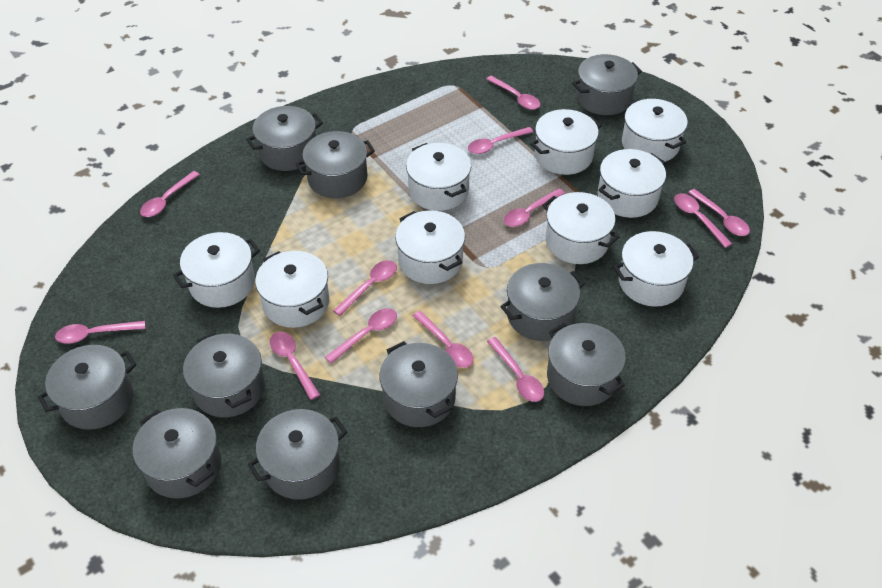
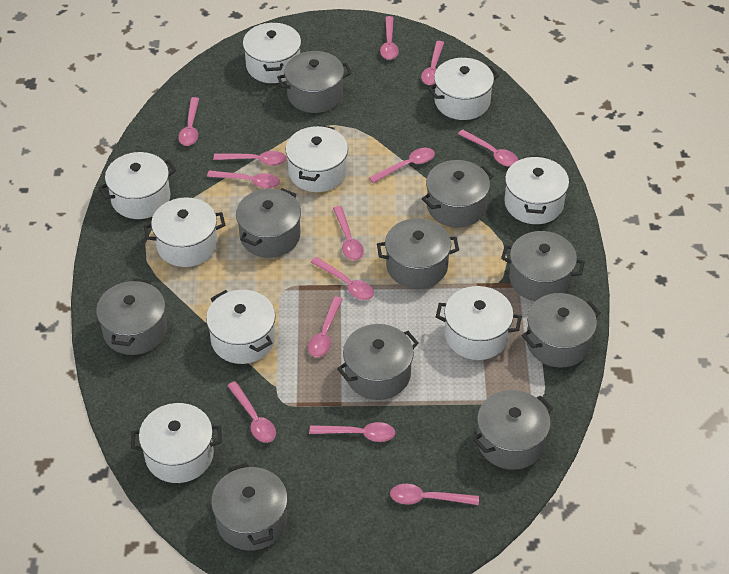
pink spoon: 12 -> 13

